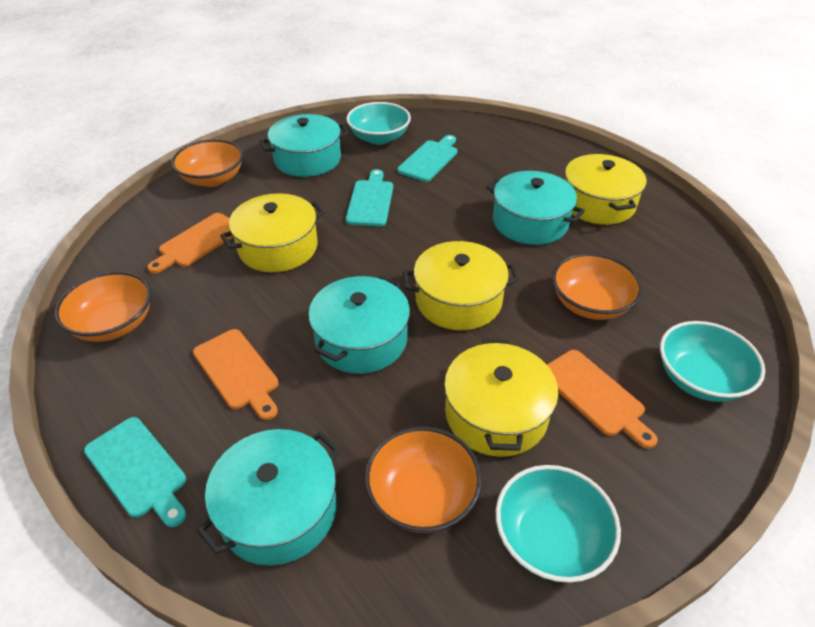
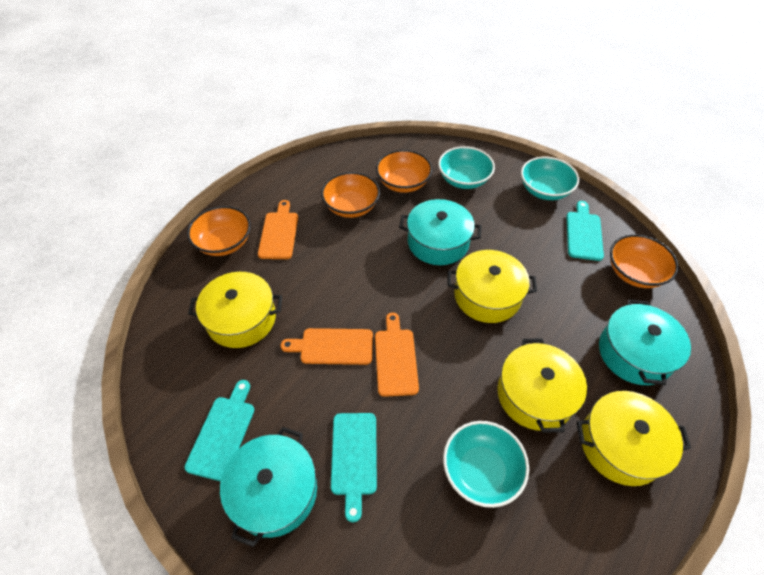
turquoise pot: 4 -> 3

